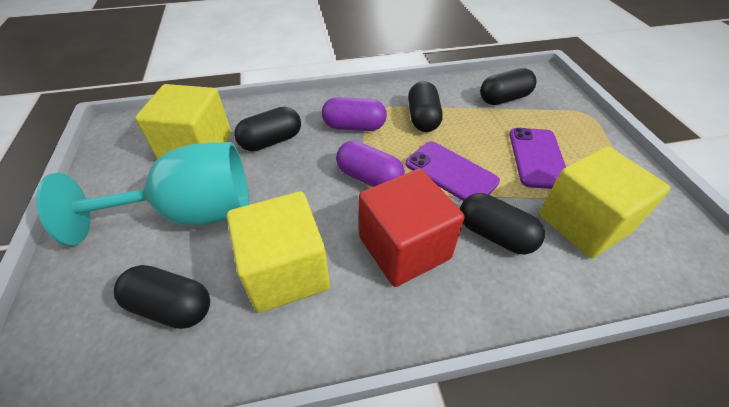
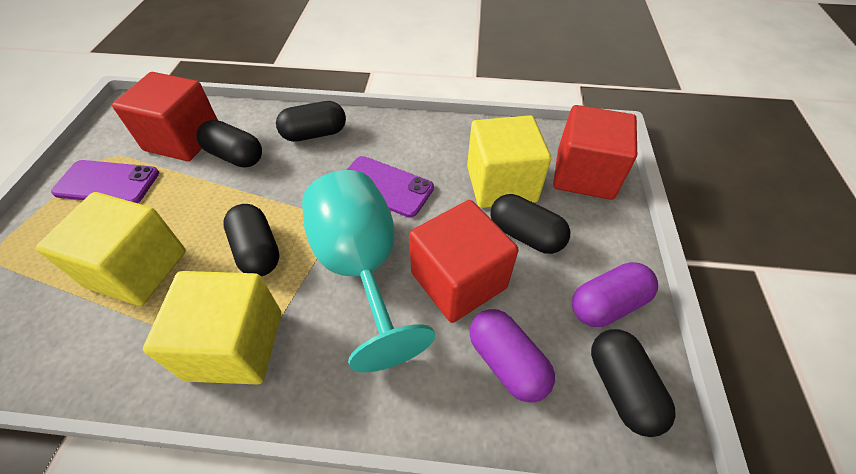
red cube: 1 -> 3

